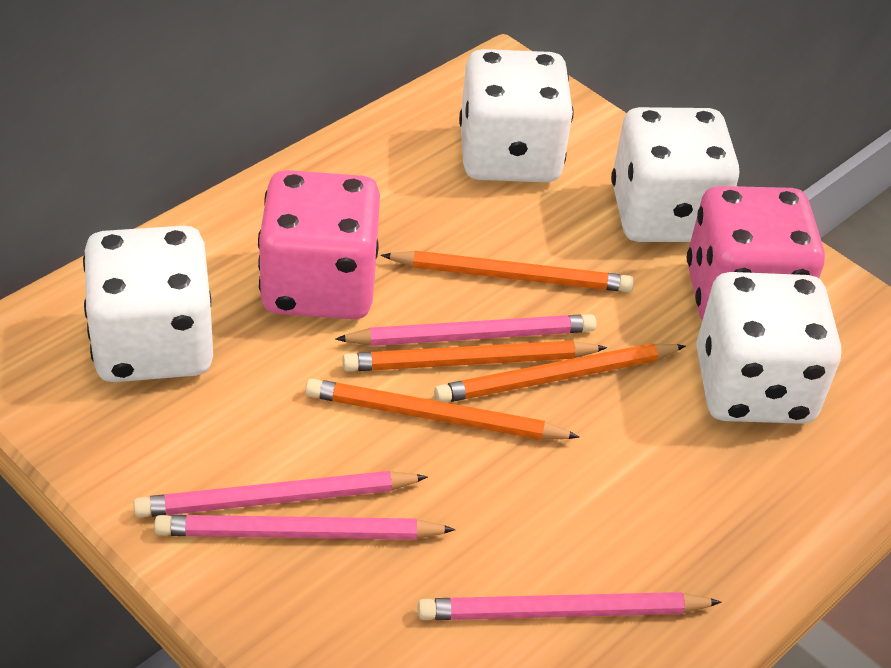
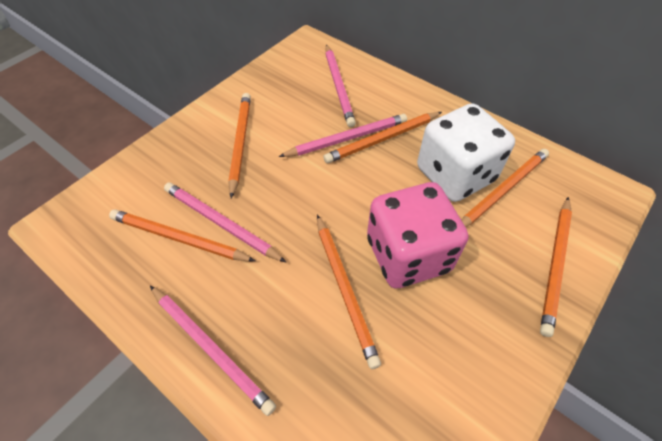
orange pencil: 4 -> 6
pink dice: 2 -> 1
white dice: 4 -> 1

